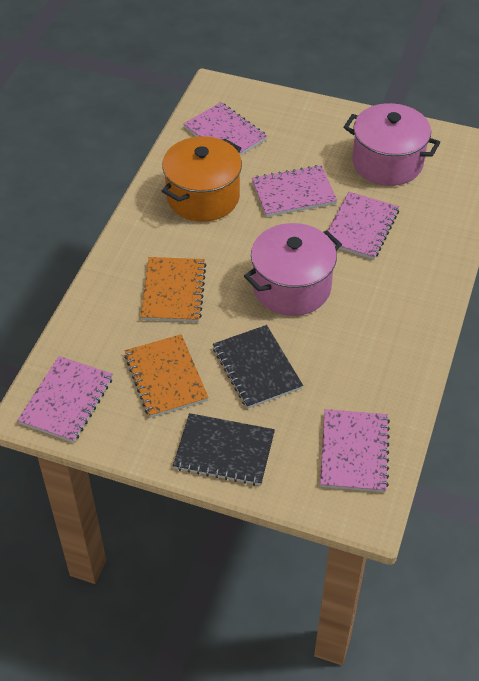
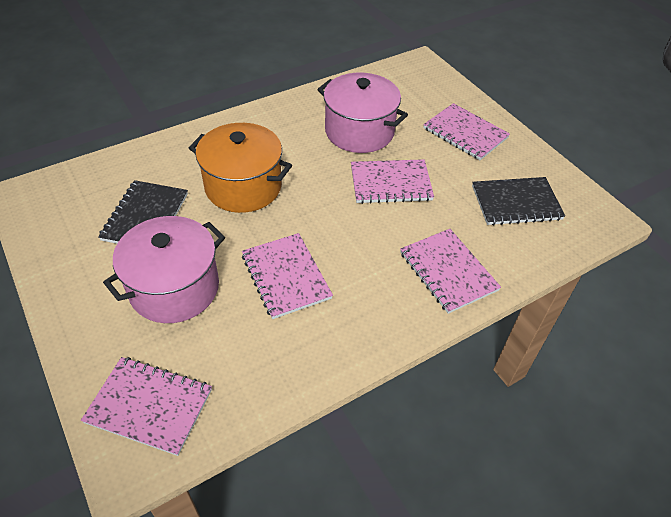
orange notebook: 2 -> 0

